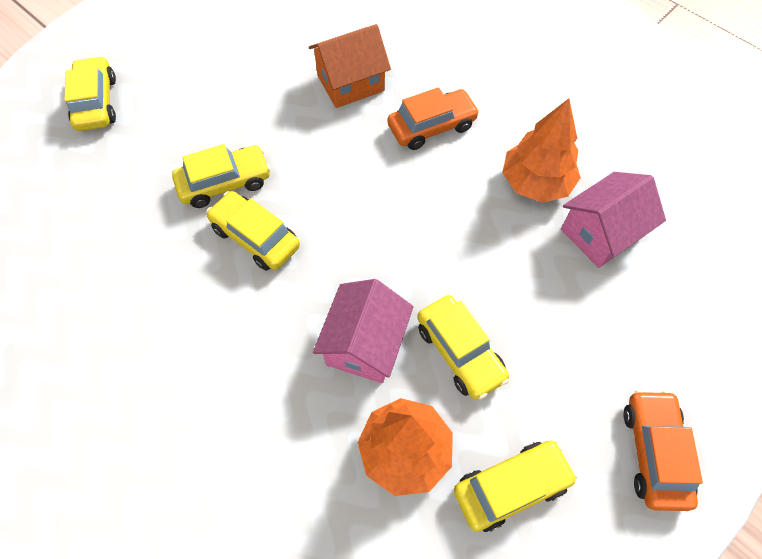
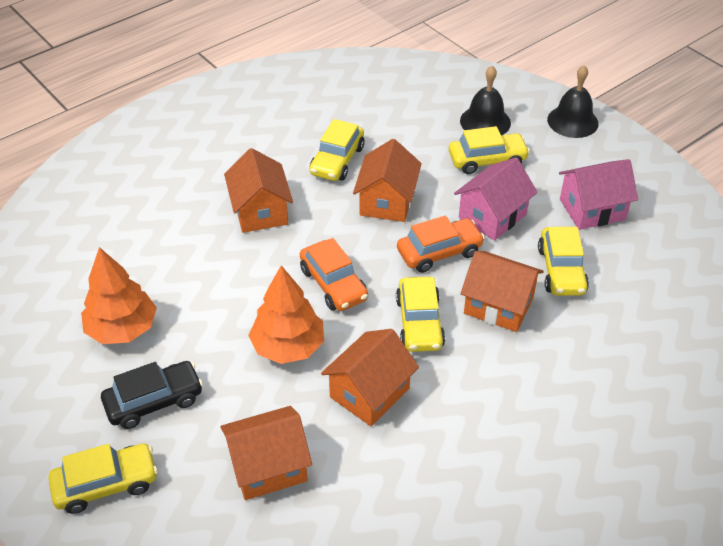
black bell: 0 -> 2
black car: 0 -> 1
orange house: 1 -> 5

